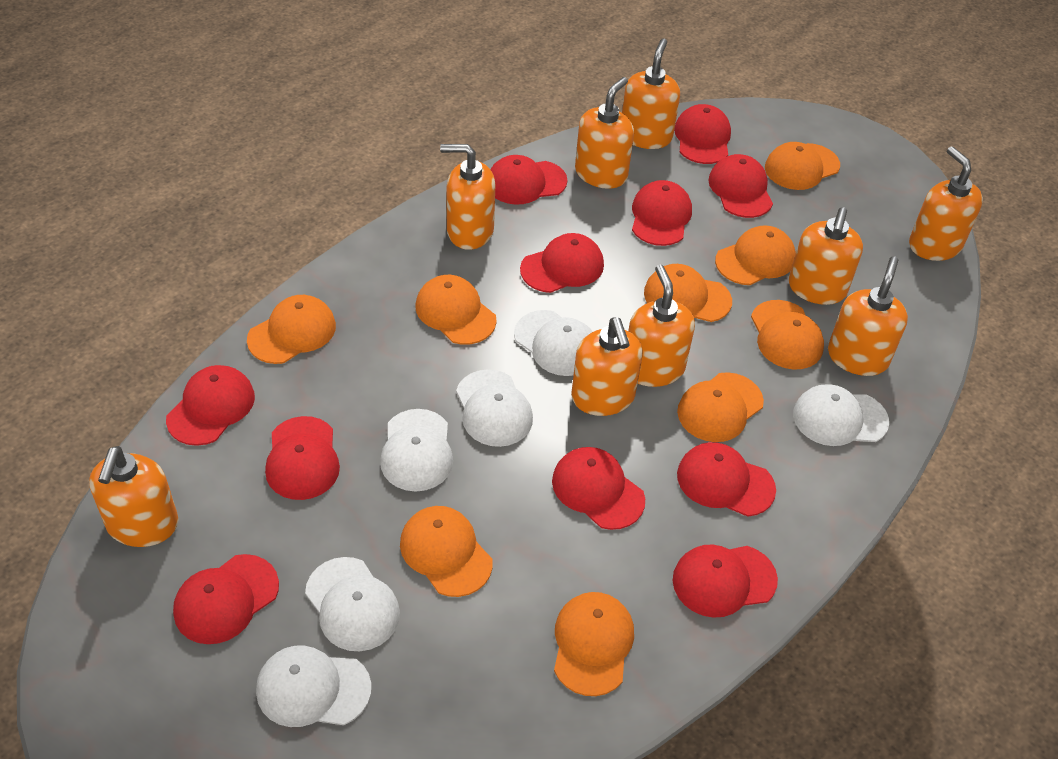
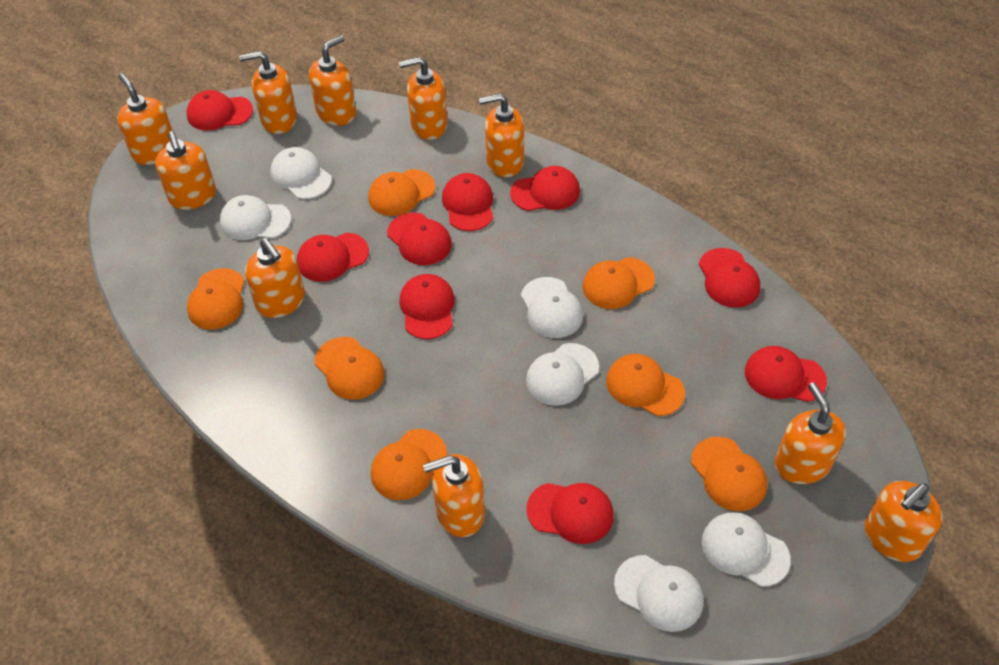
orange cap: 9 -> 7
orange soap dispenser: 9 -> 10
red cap: 11 -> 9

